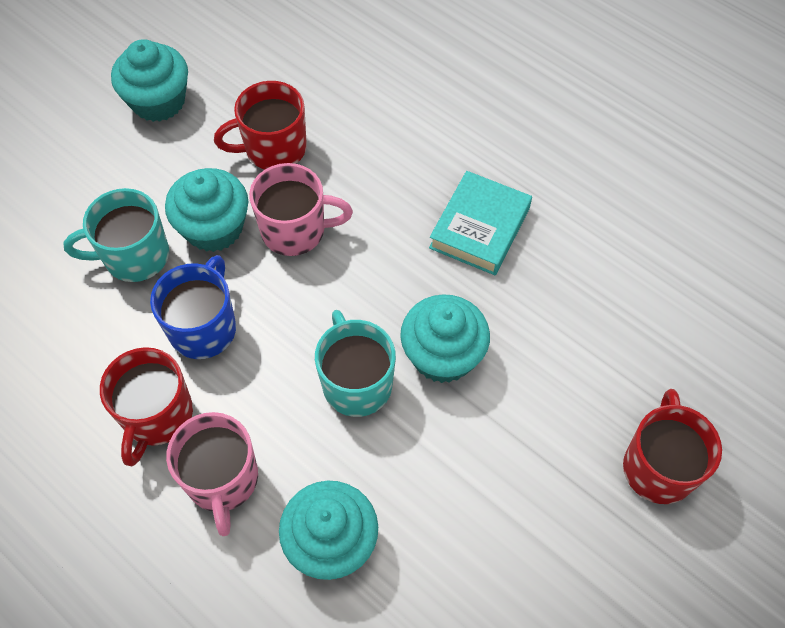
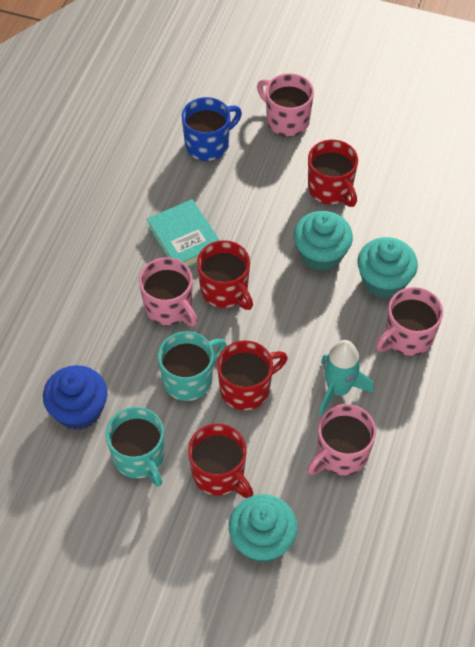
blue cupcake: 0 -> 1
pink mug: 2 -> 4
red mug: 3 -> 4
turquoise cupcake: 4 -> 3
turquoise rocket: 0 -> 1

